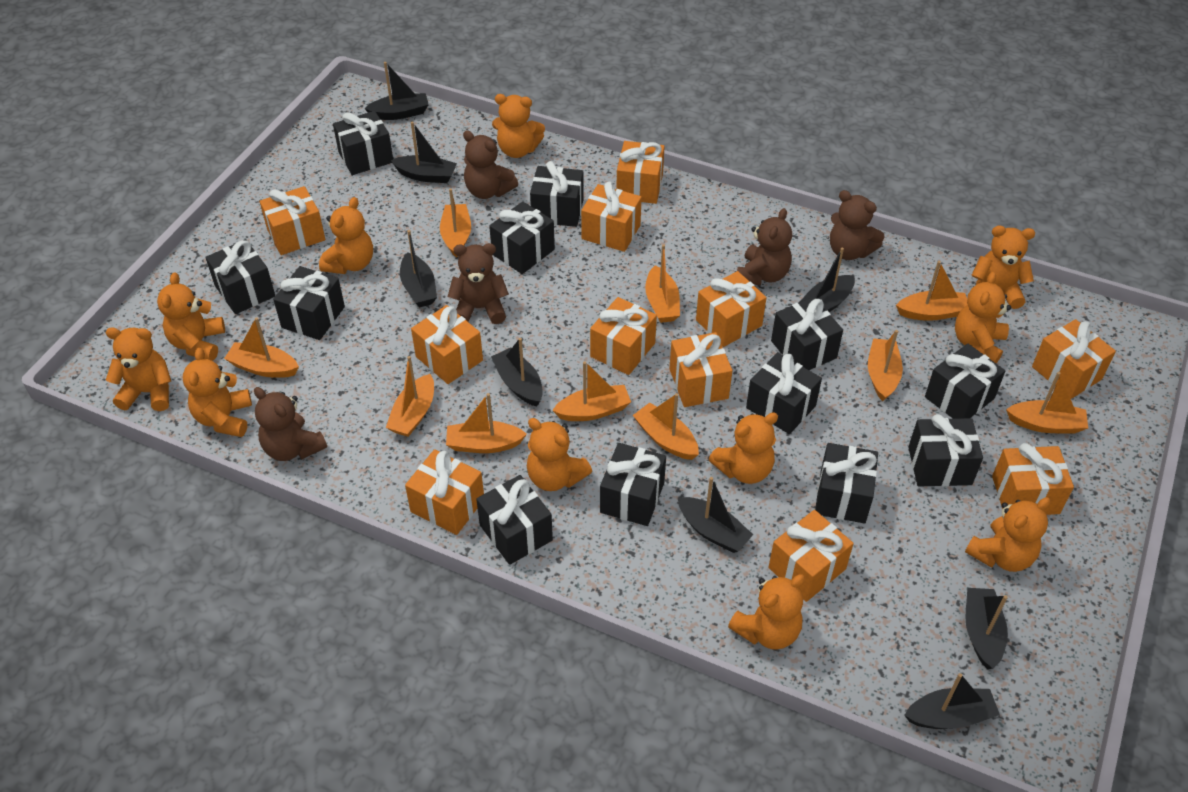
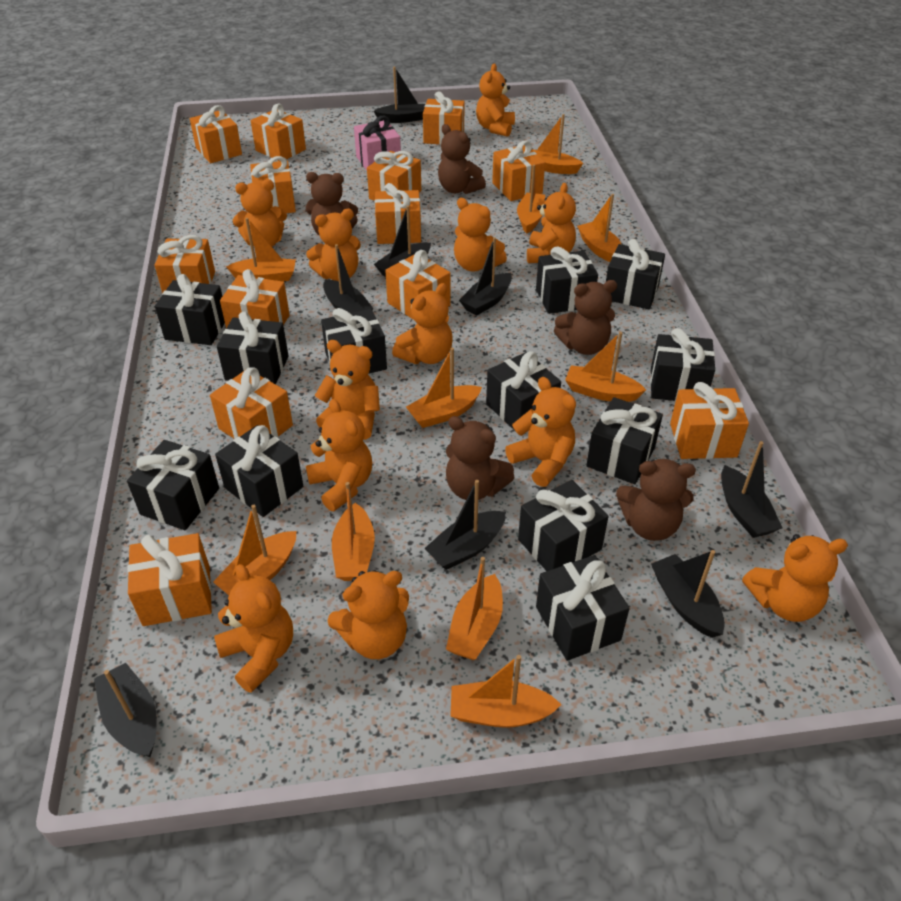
orange gift: 11 -> 13
orange teddy bear: 11 -> 12
pink gift: 0 -> 1

